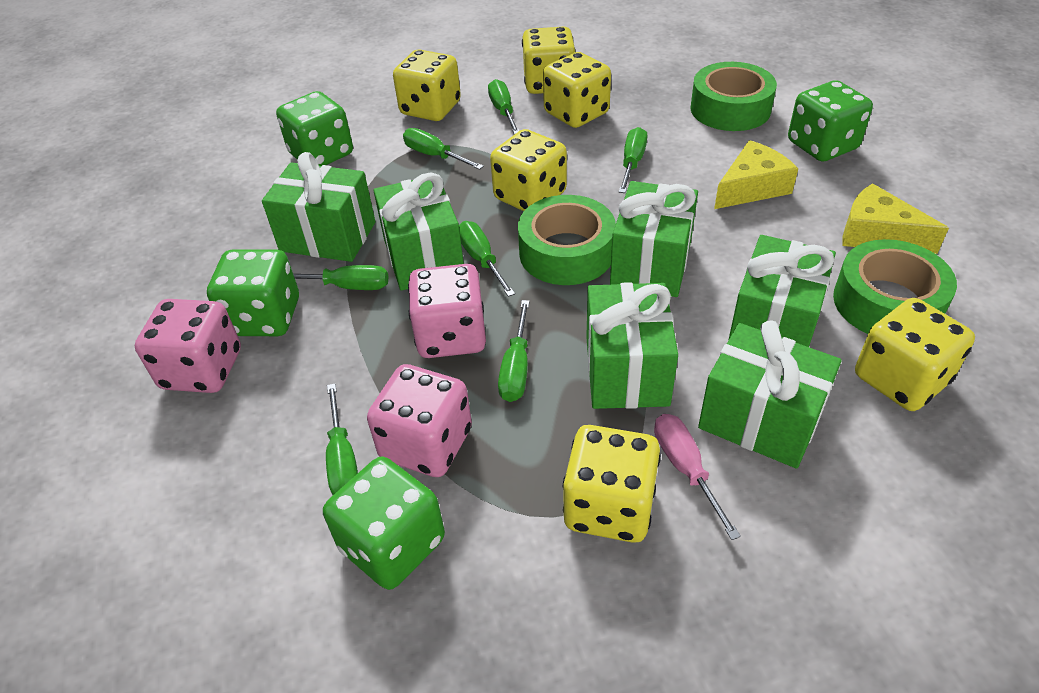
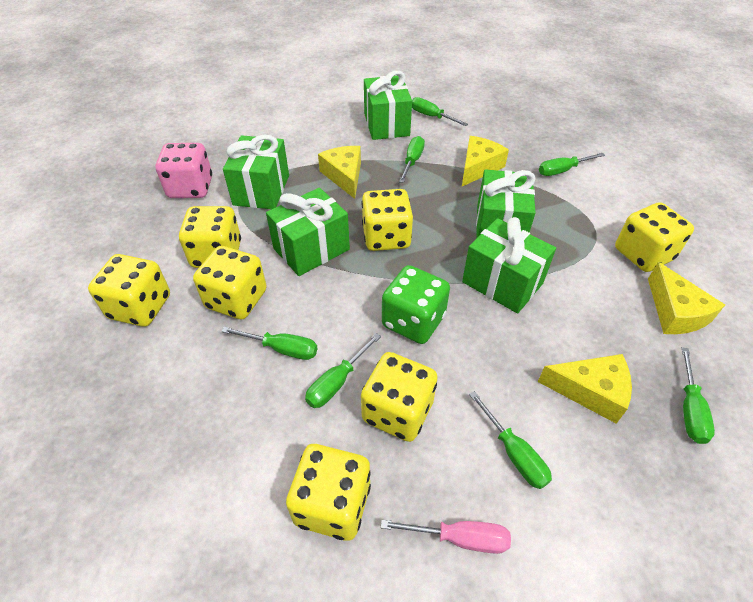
green dice: 4 -> 1
green gift: 6 -> 5
green tape: 3 -> 0
pink dice: 3 -> 1
yellow cheese: 2 -> 4
yellow dice: 6 -> 7

